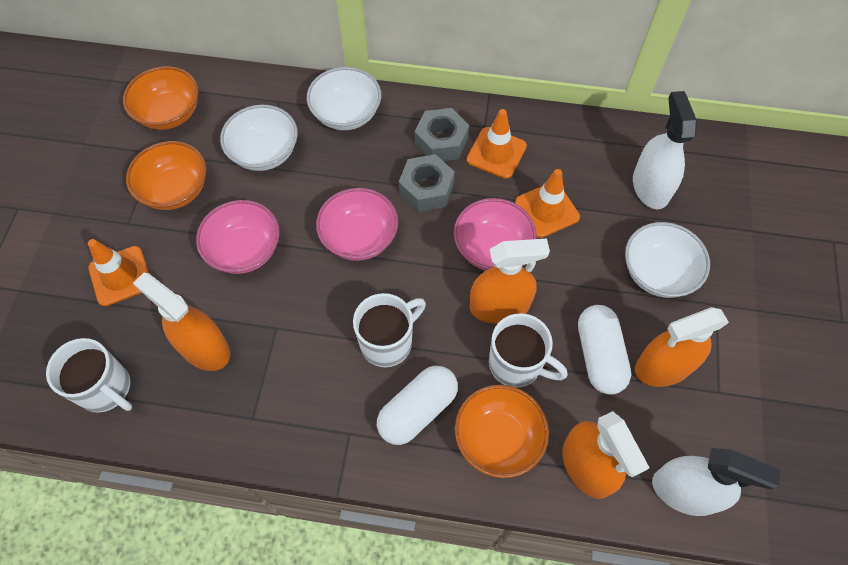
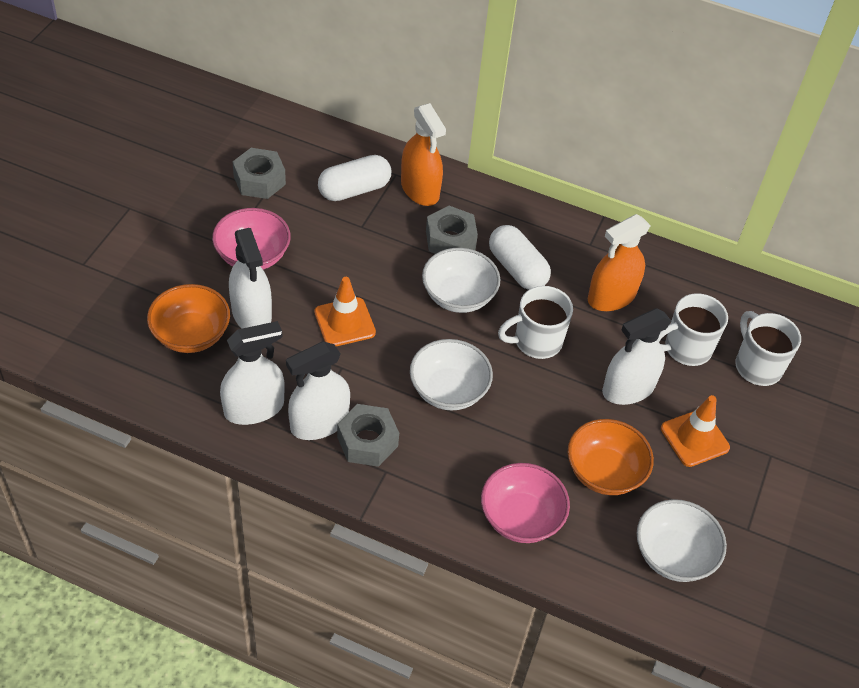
grey nut: 2 -> 3
orange bowl: 3 -> 2
orange spray bottle: 4 -> 2
orange traffic cone: 3 -> 2
pink bowl: 3 -> 2
white spray bottle: 2 -> 4

